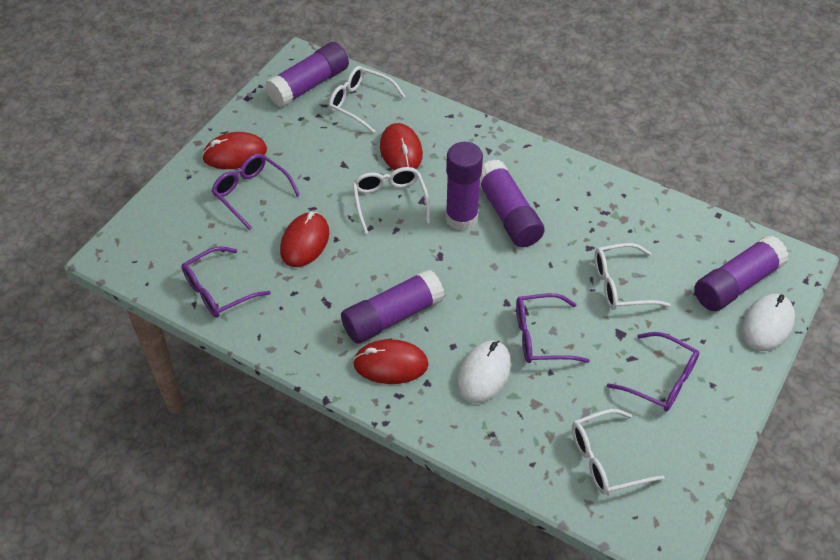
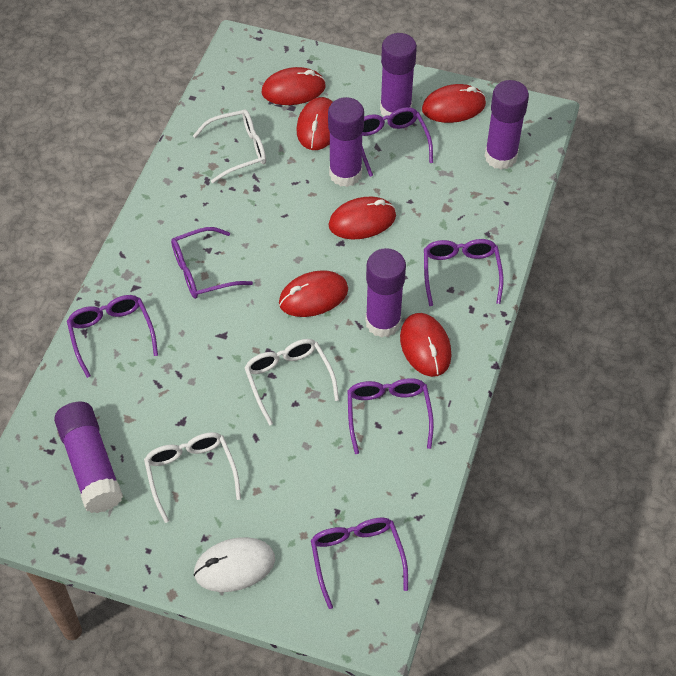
purple glasses: 4 -> 6
red mouse: 4 -> 6
white glasses: 4 -> 3
white mouse: 2 -> 1

